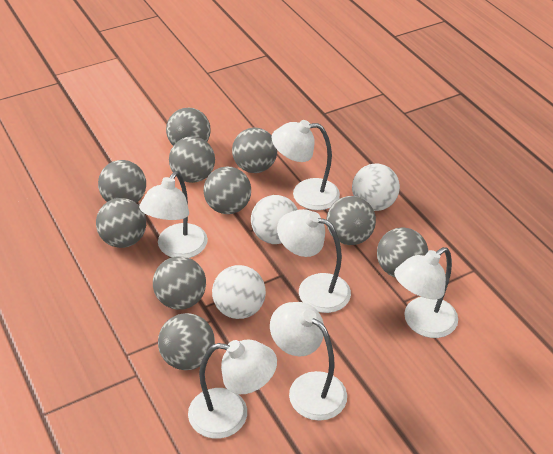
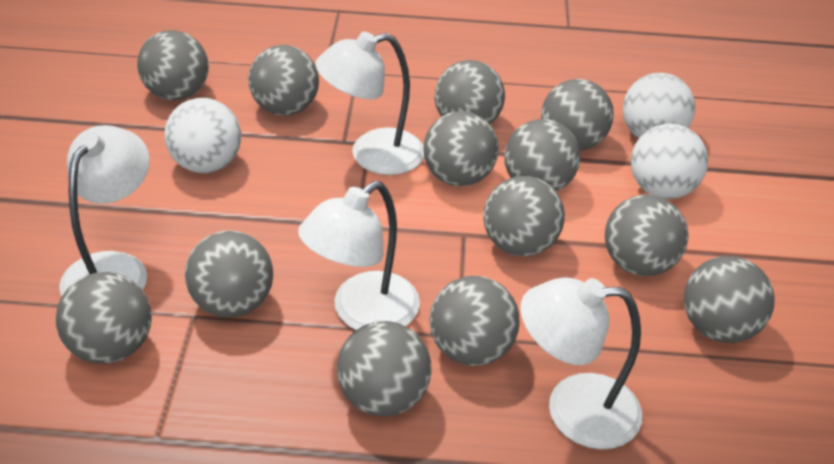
grey ball: 10 -> 13
white lamp: 6 -> 4

